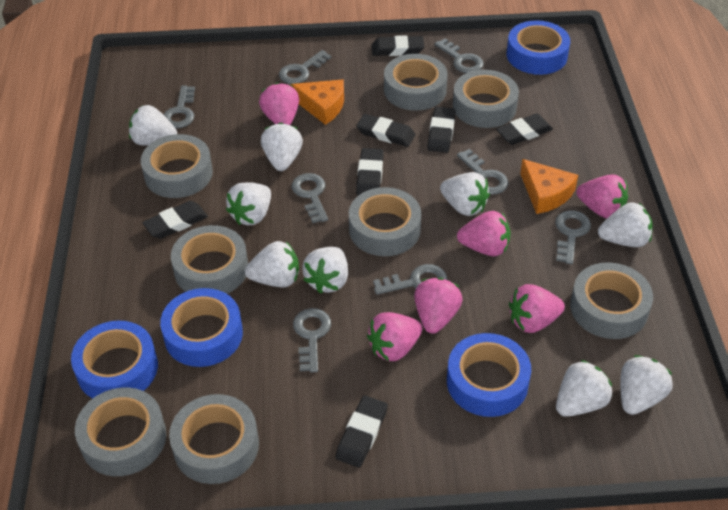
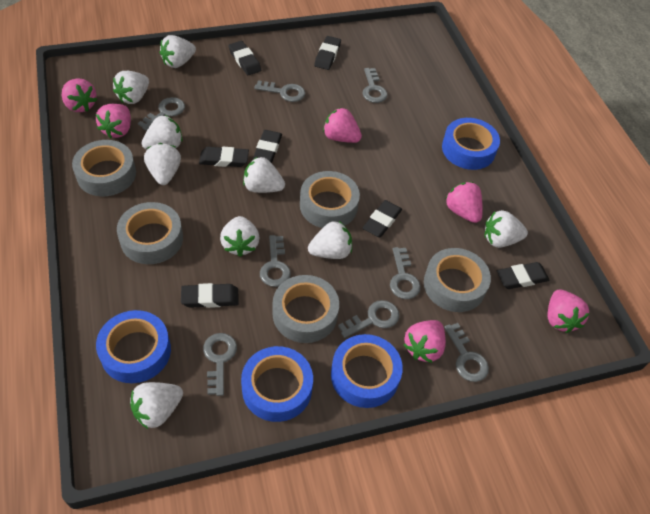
grey tape: 8 -> 5
orange cheese: 2 -> 0

